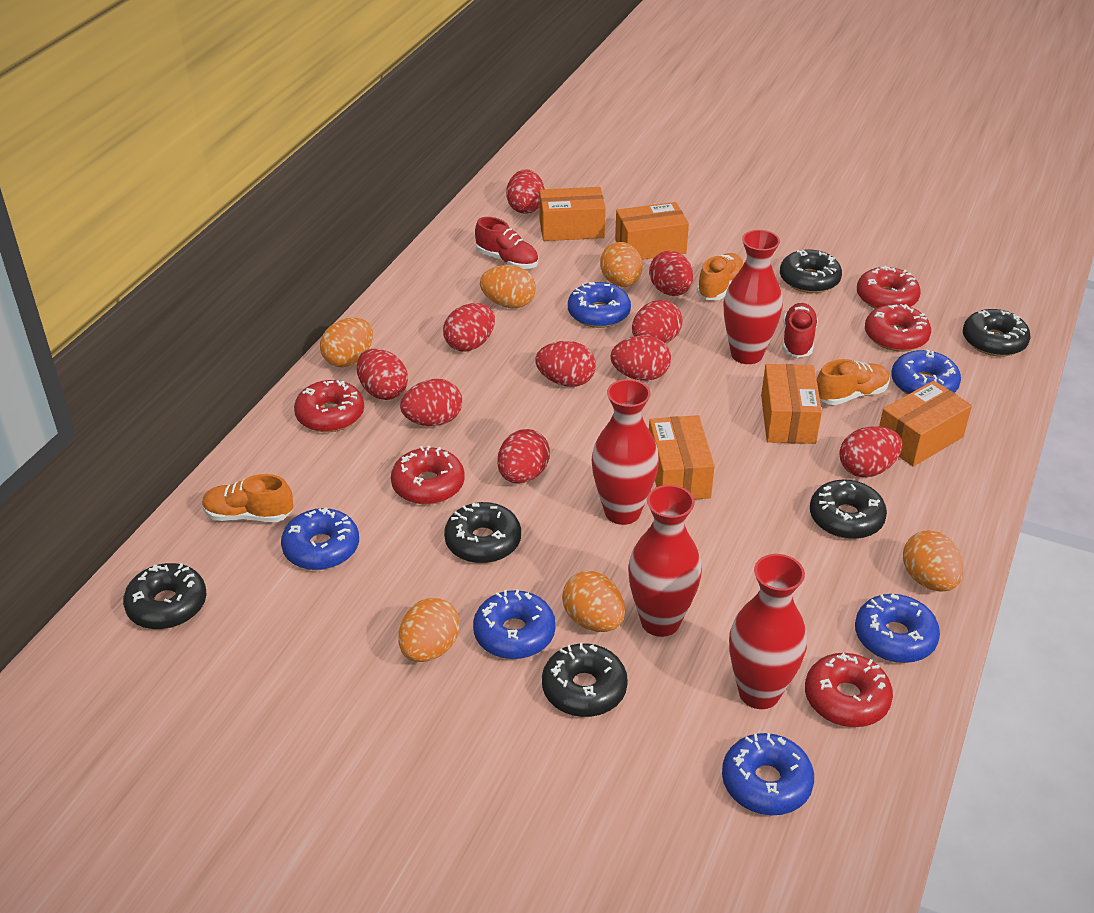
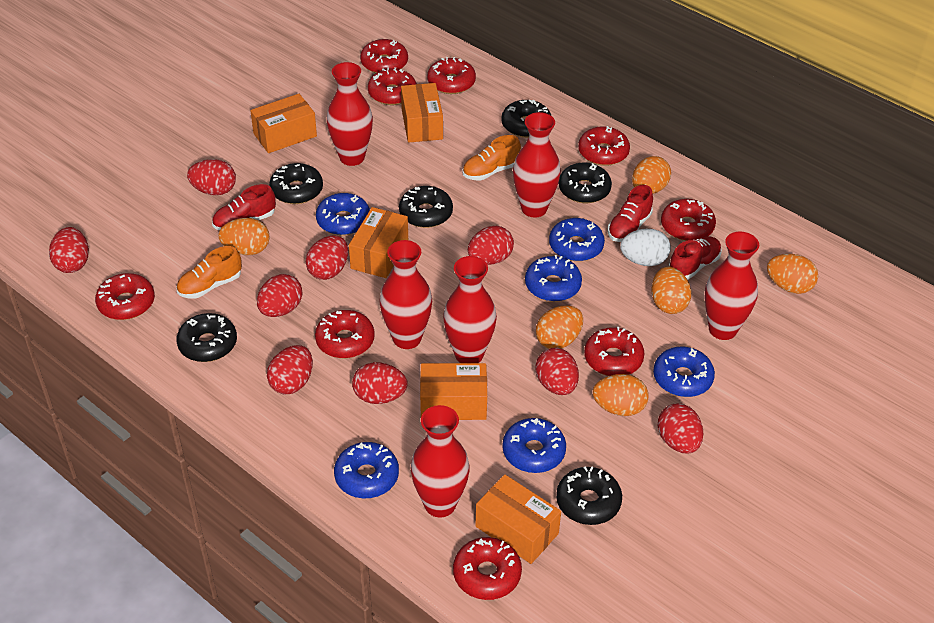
orange shoe: 3 -> 2
red donut: 5 -> 9
red egg: 10 -> 9
red shoe: 2 -> 3
red vase: 4 -> 6
white egg: 0 -> 1

